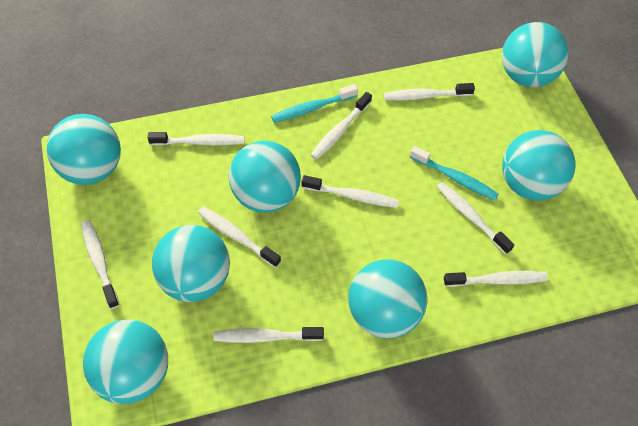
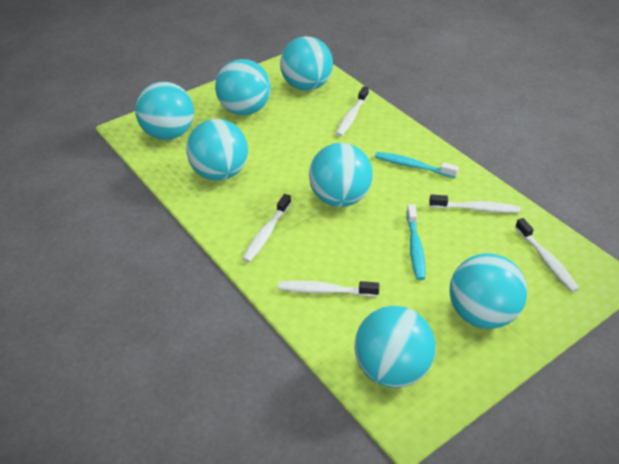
white toothbrush: 9 -> 5

